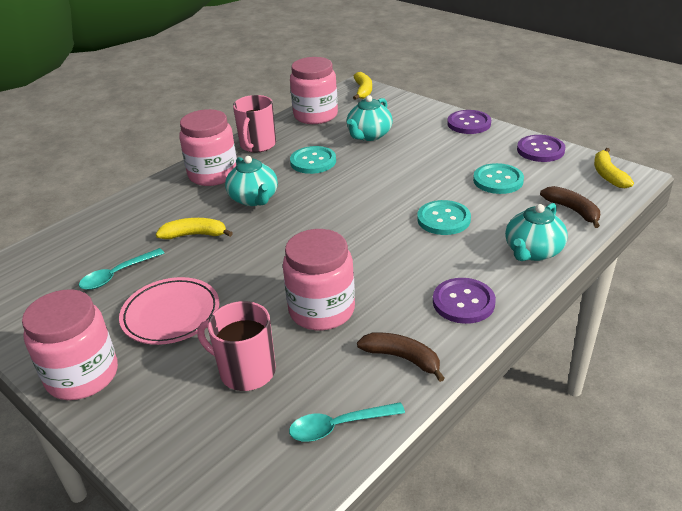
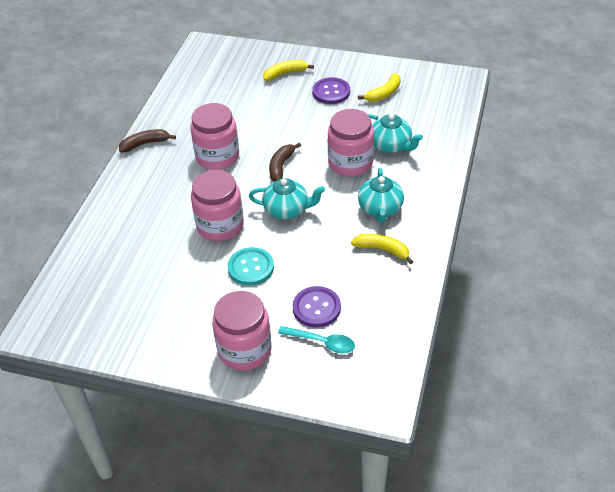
pink mug: 2 -> 0
pink plate: 1 -> 0
purple button: 3 -> 2
turquoise button: 3 -> 1
turquoise spoon: 2 -> 1

